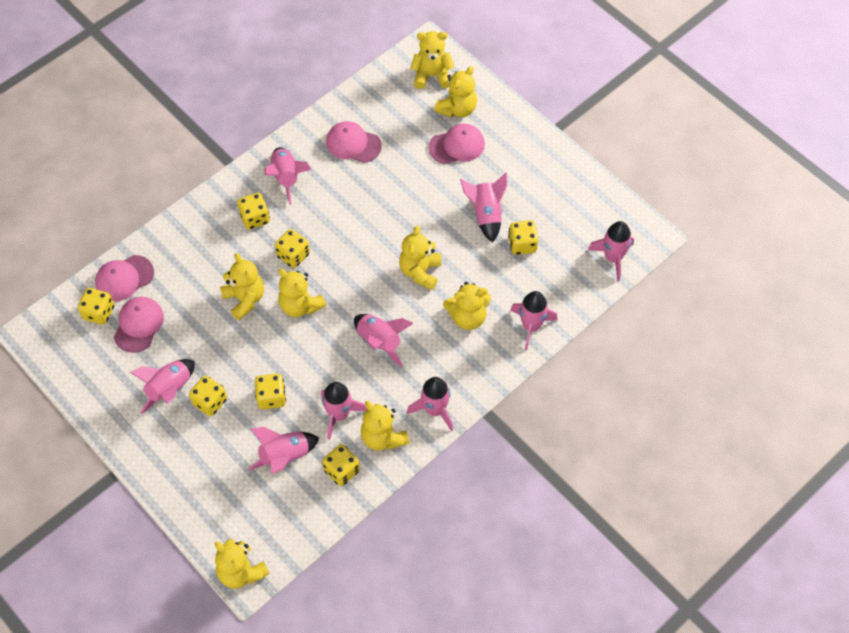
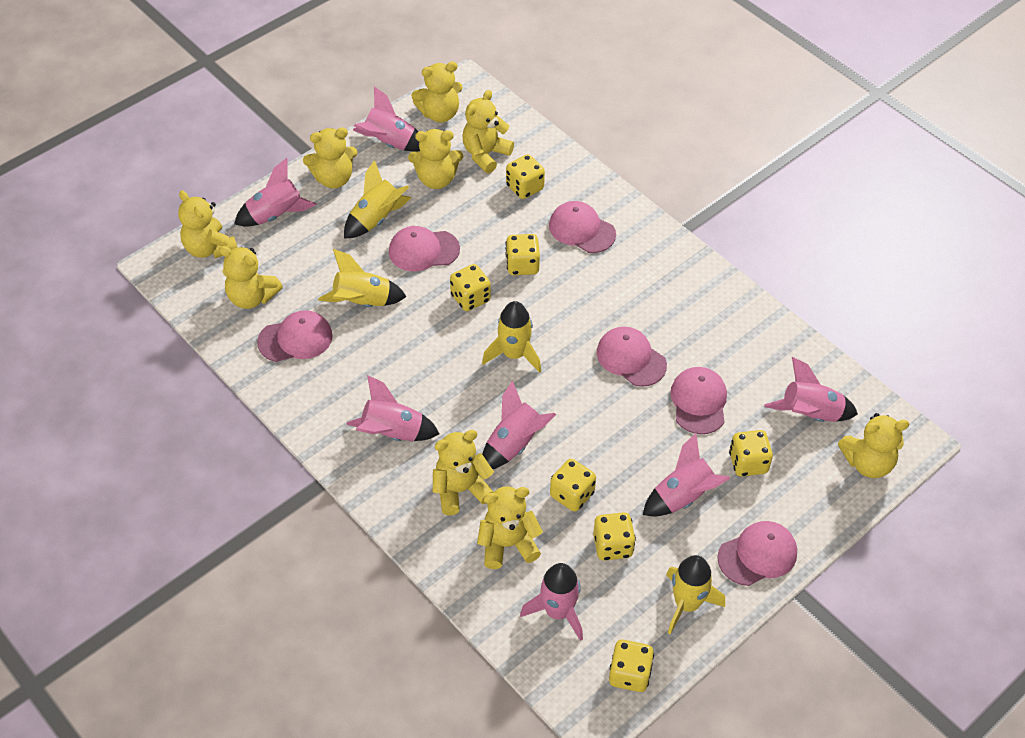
pink cap: 4 -> 6
pink rocket: 9 -> 7
yellow rocket: 0 -> 4
yellow teddy bear: 8 -> 9

